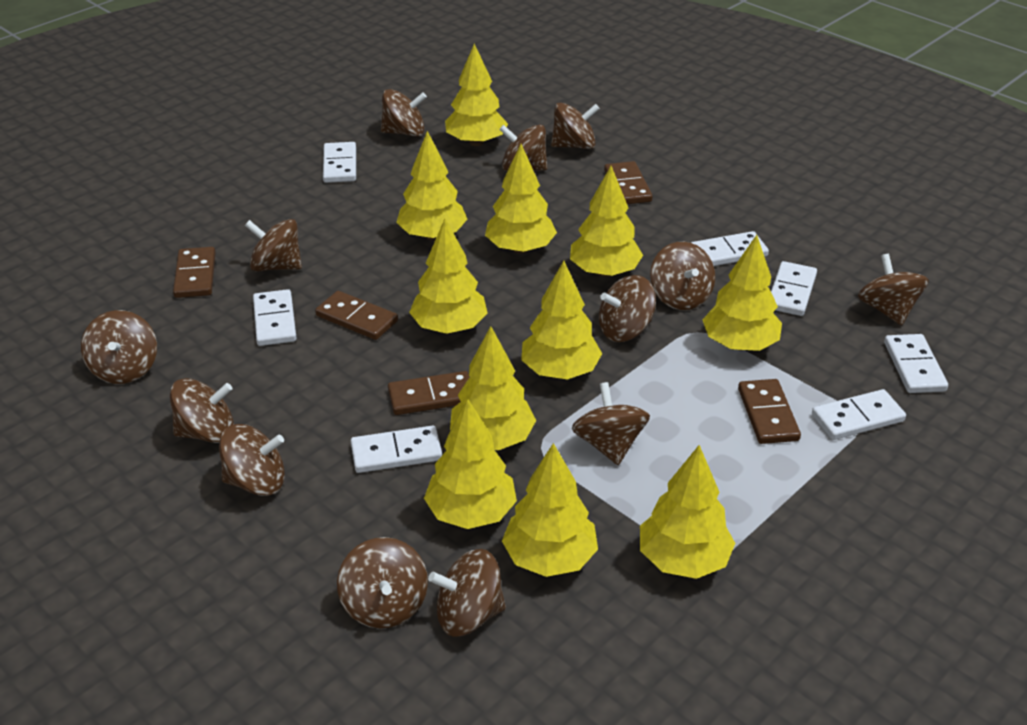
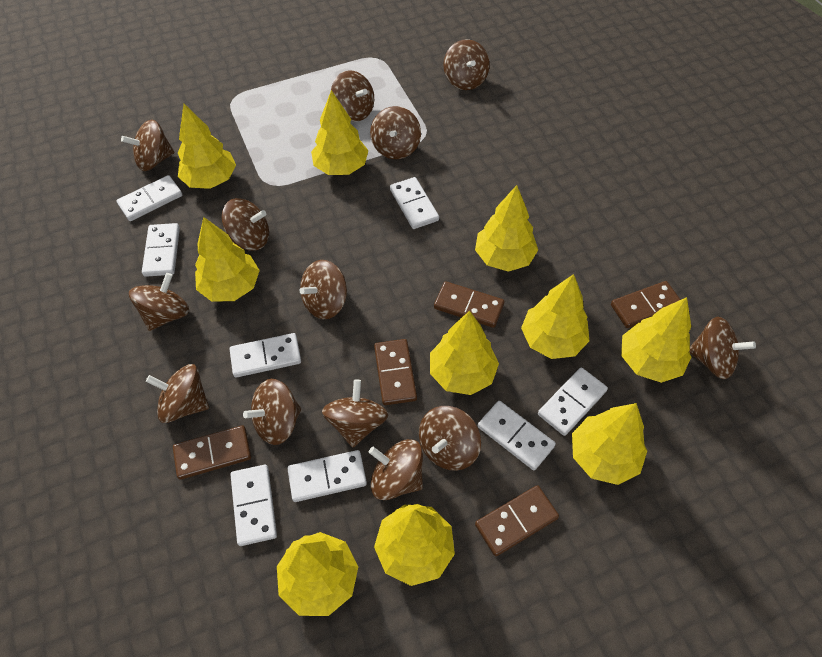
white domino: 7 -> 8
yellow tree: 11 -> 10

